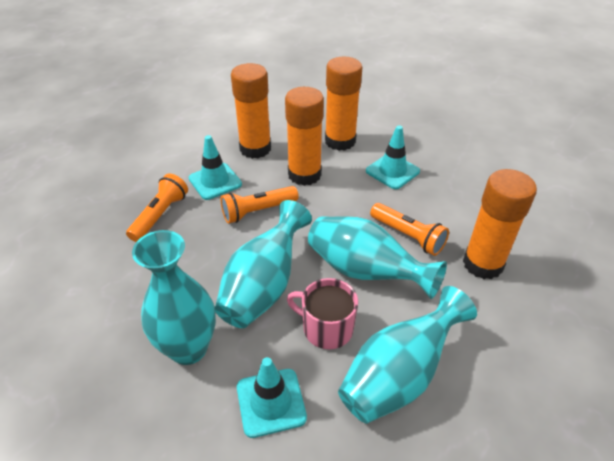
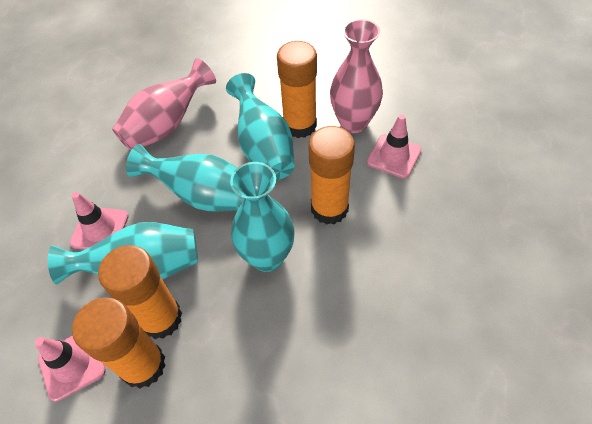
orange flashlight: 3 -> 0
pink mug: 1 -> 0
pink traffic cone: 0 -> 3
pink vase: 0 -> 2
turquoise traffic cone: 3 -> 0

